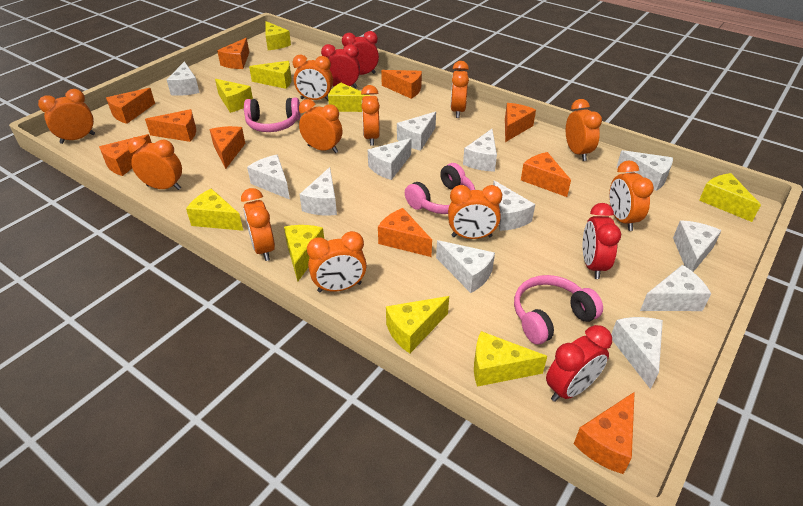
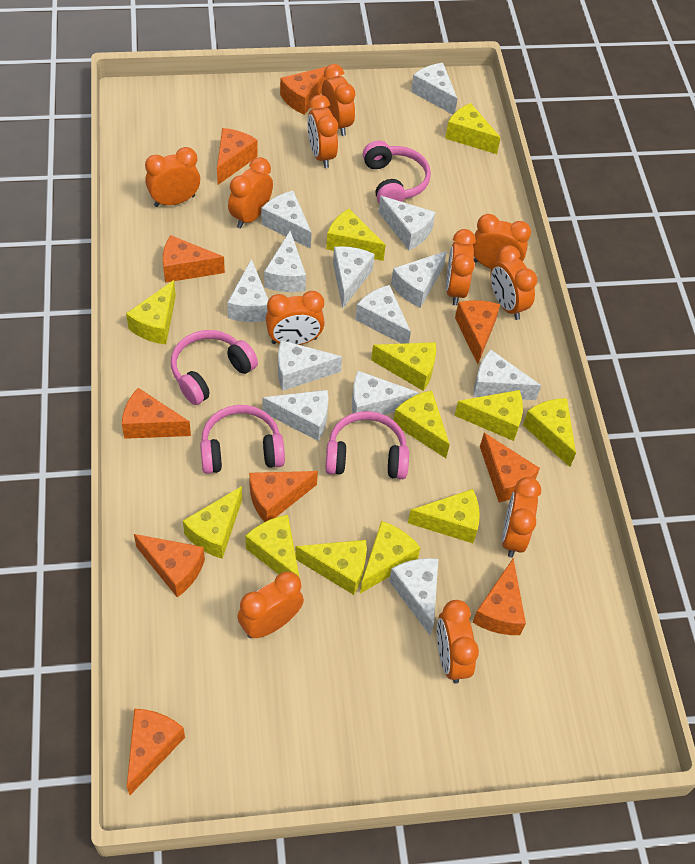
pink headphones: 3 -> 4
red clock: 4 -> 0
white cheese: 12 -> 13
yellow cheese: 9 -> 12

